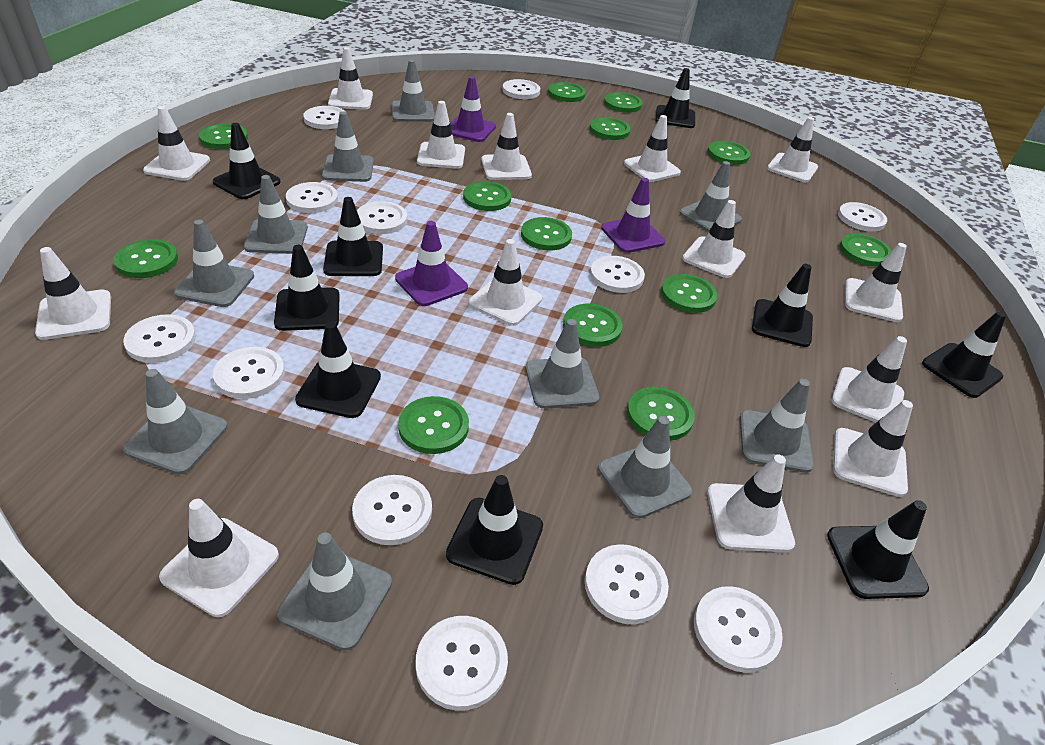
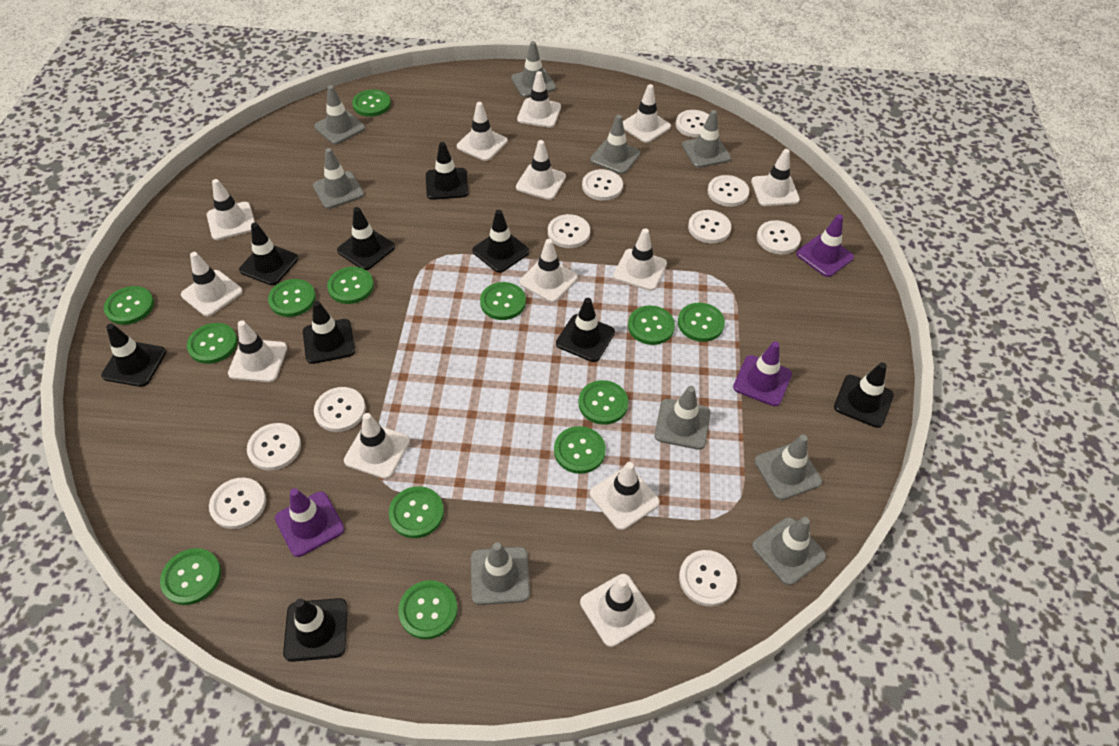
grey traffic cone: 10 -> 9
white button: 12 -> 10
white traffic cone: 14 -> 13

